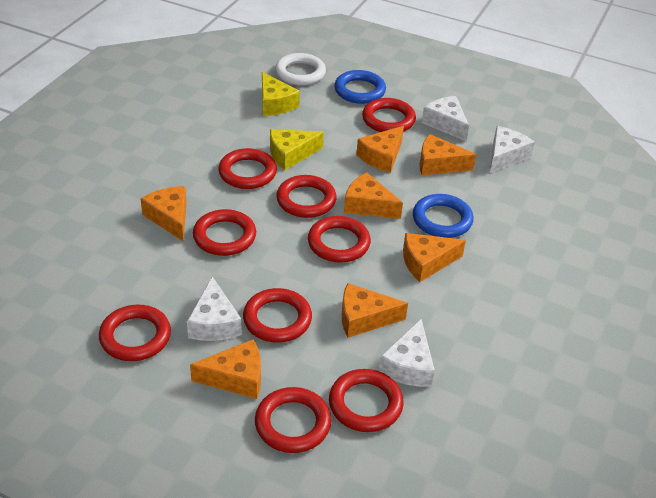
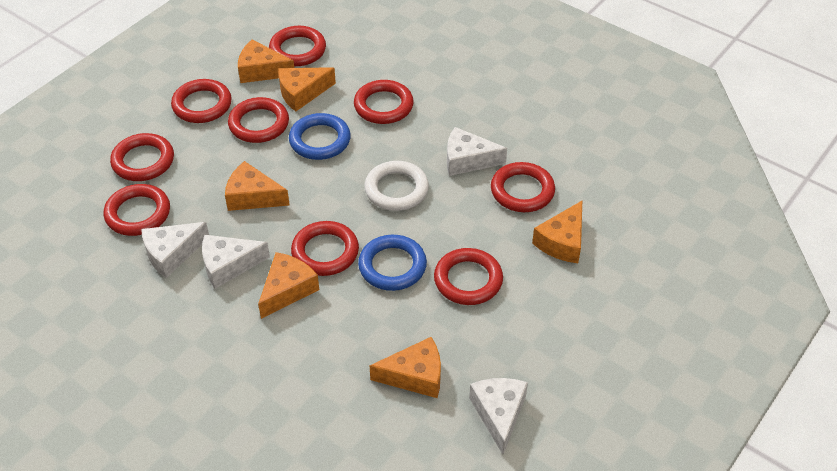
orange cheese: 7 -> 6
yellow cheese: 2 -> 0

